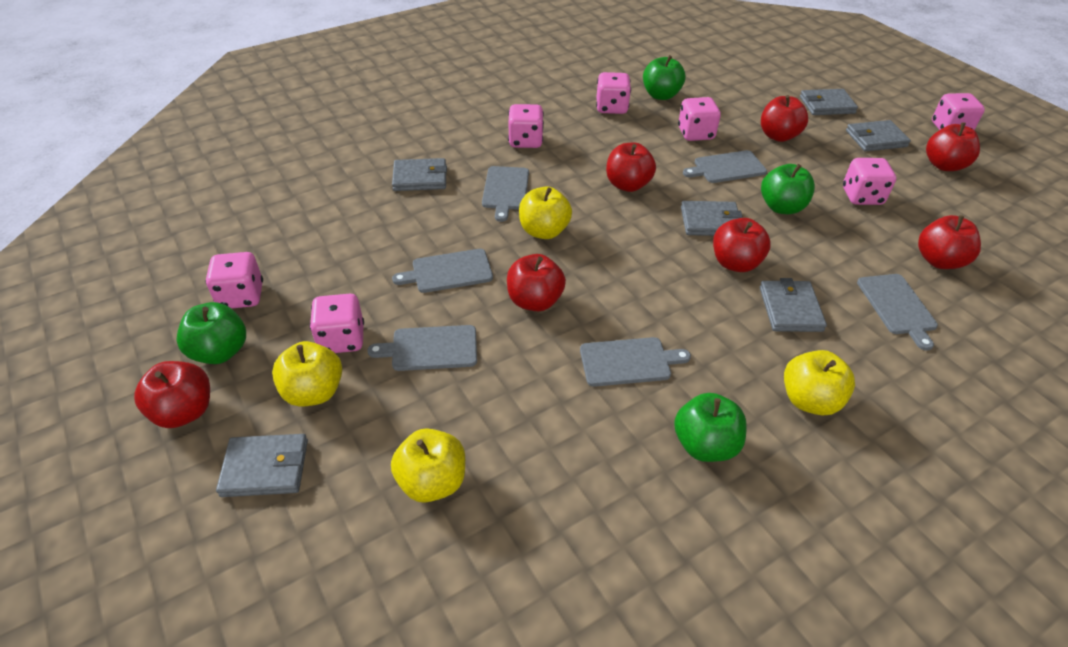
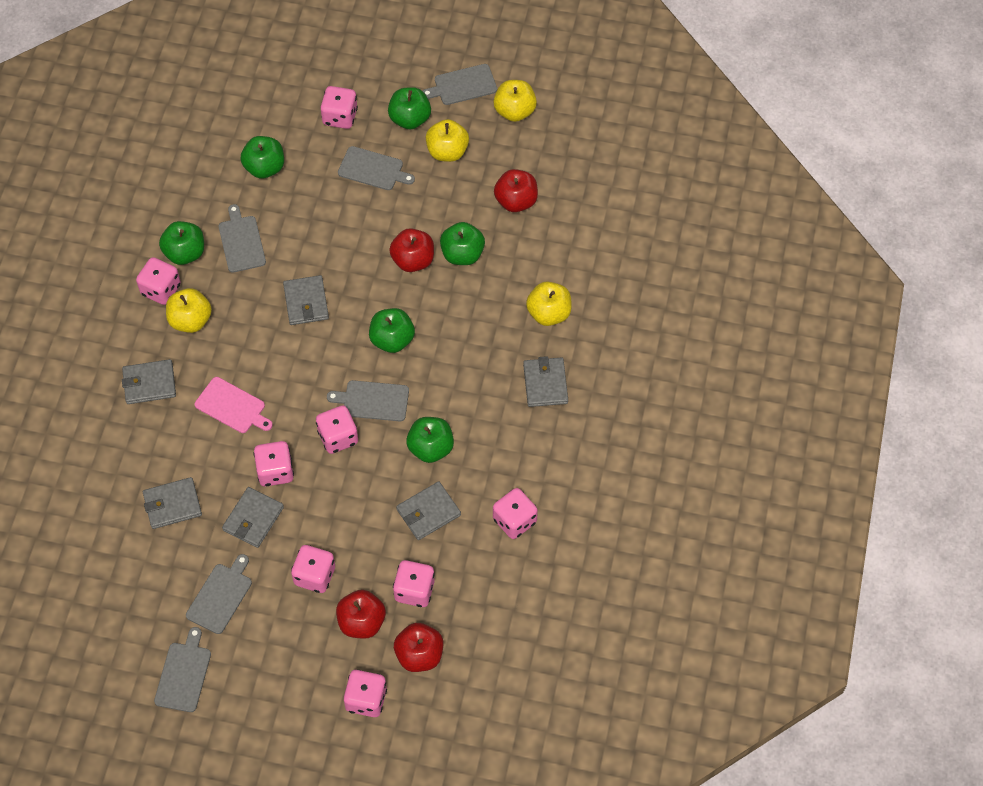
green apple: 4 -> 6
pink cutting board: 0 -> 1
pink dice: 7 -> 8
red apple: 7 -> 4

